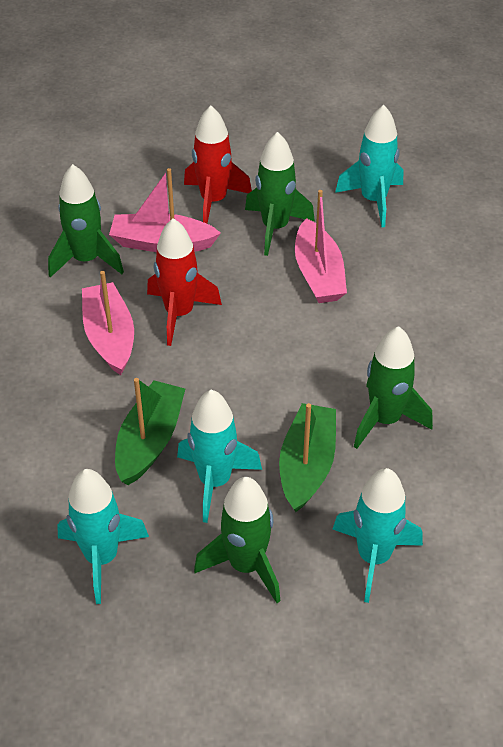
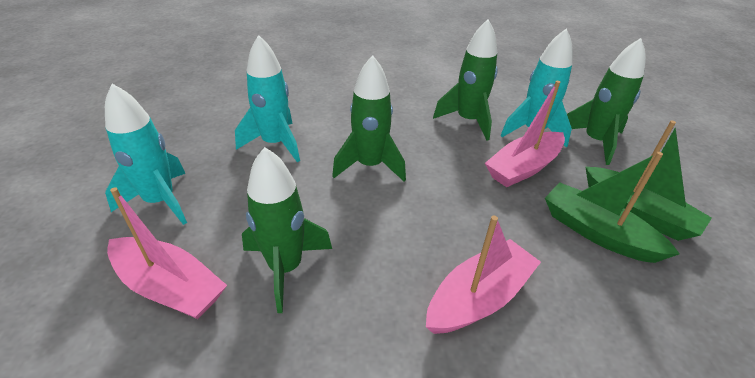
red rocket: 2 -> 0
turquoise rocket: 4 -> 3

